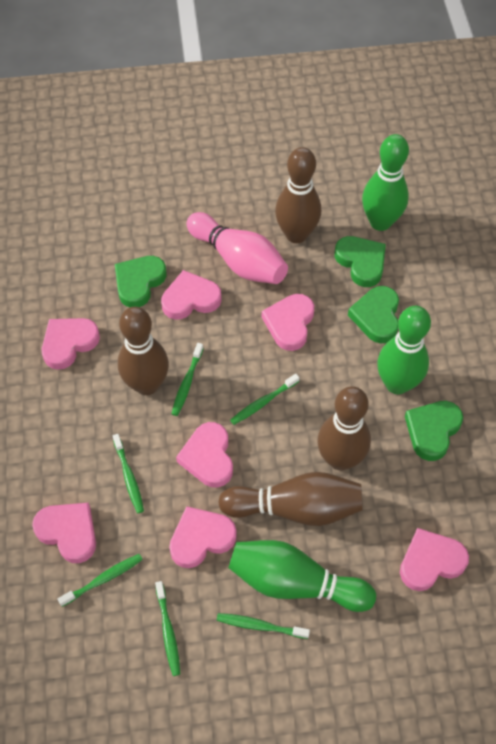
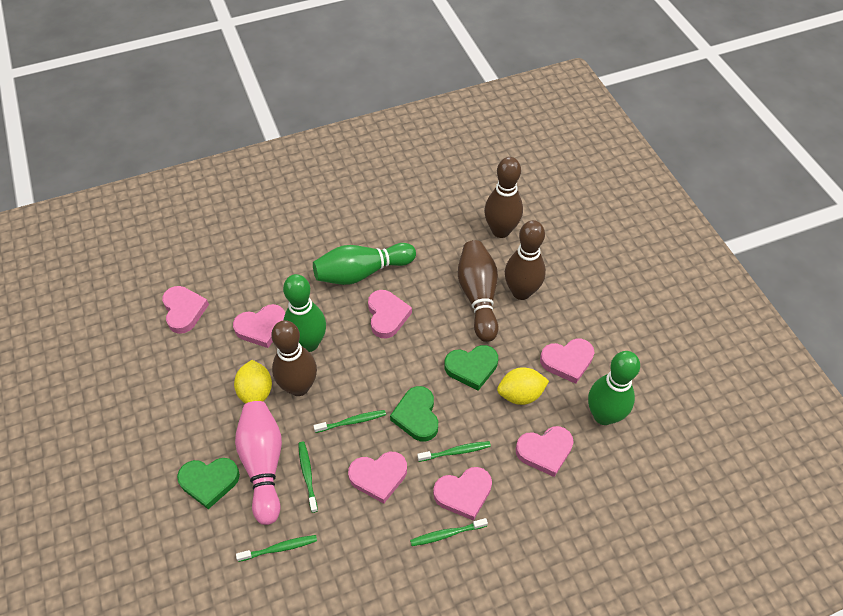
green heart: 4 -> 3
green toothbrush: 6 -> 5
yellow lemon: 0 -> 2

